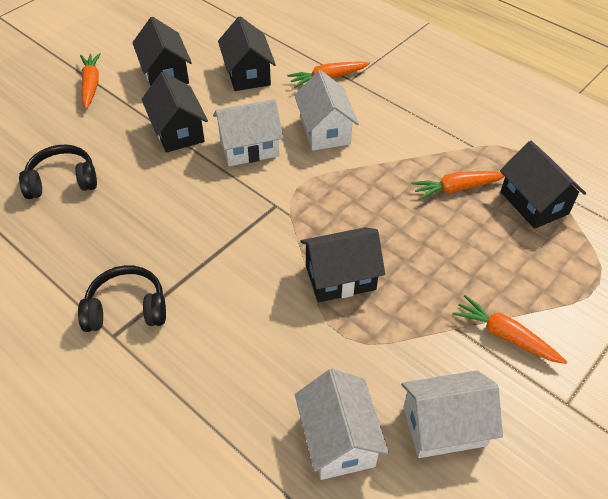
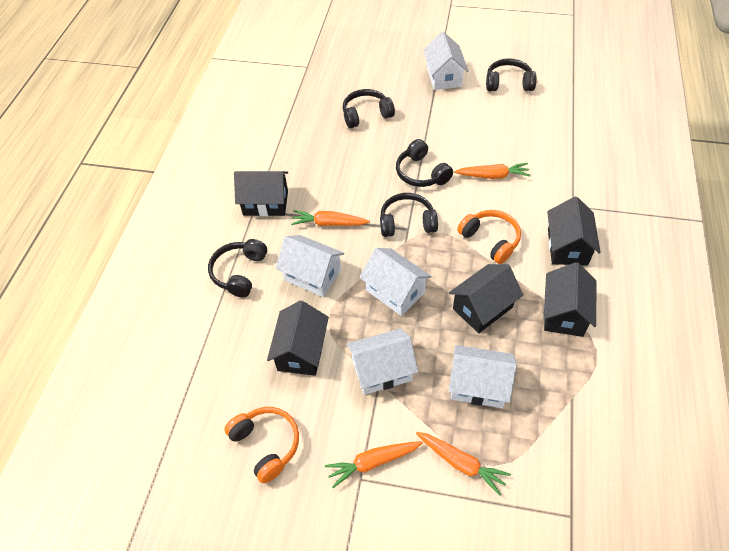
black headphones: 2 -> 5
orange headphones: 0 -> 2
white house: 4 -> 5

